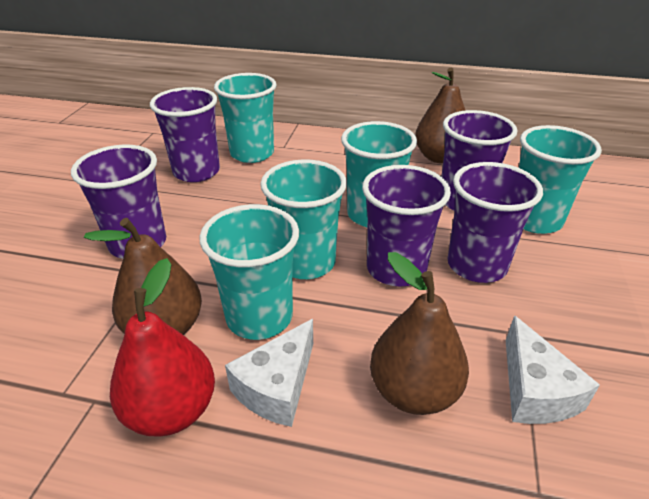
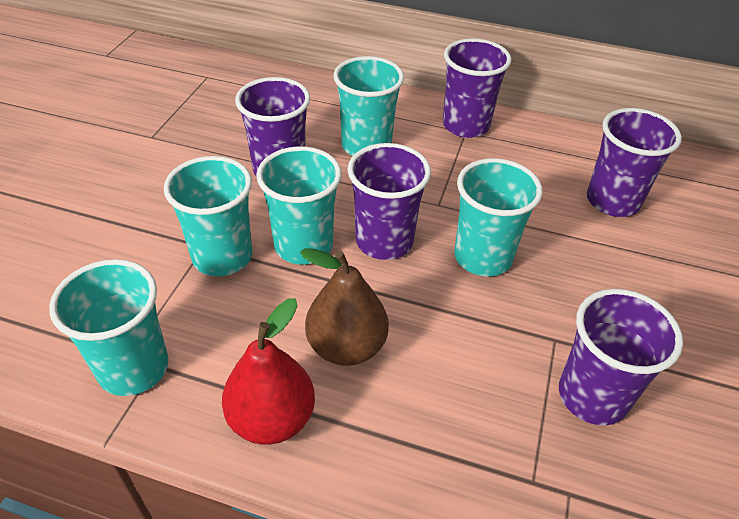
brown pear: 3 -> 1
white cheese: 2 -> 0

